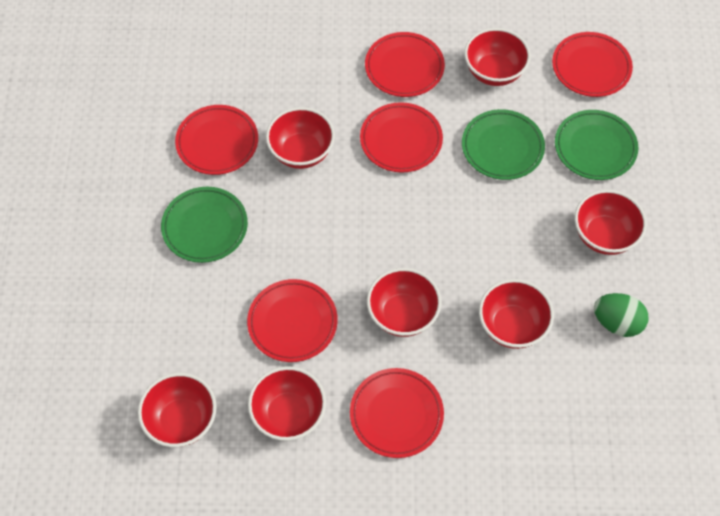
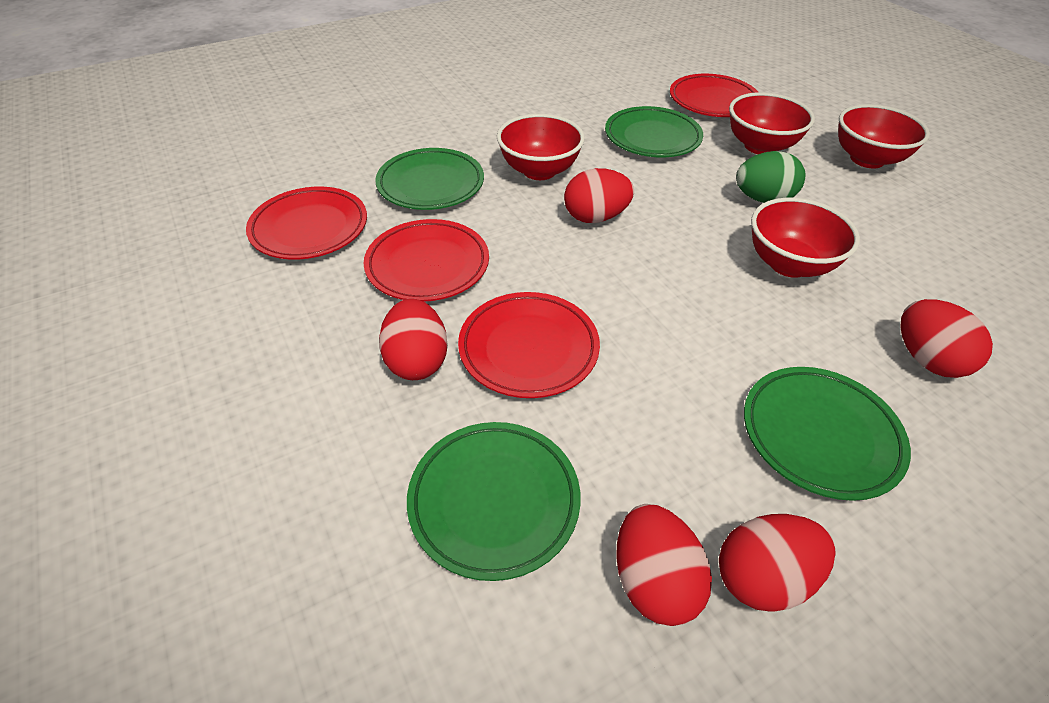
green plate: 3 -> 4
red bowl: 7 -> 4
red egg: 0 -> 5
red plate: 6 -> 4

